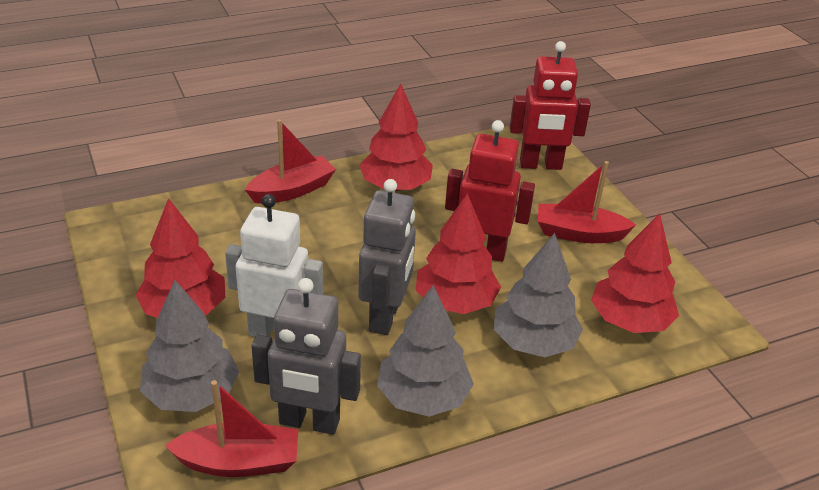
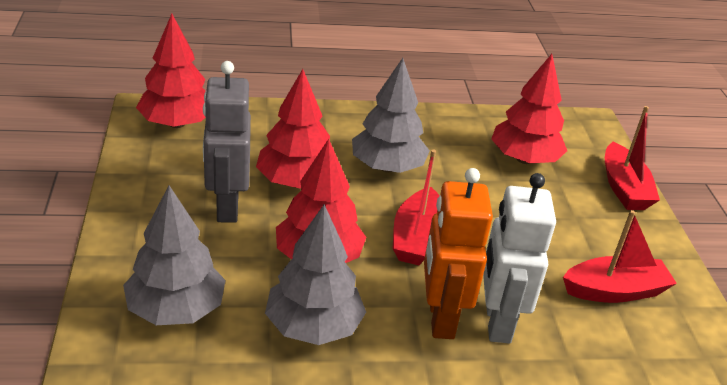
grey robot: 2 -> 1
orange robot: 0 -> 1
red robot: 2 -> 0

